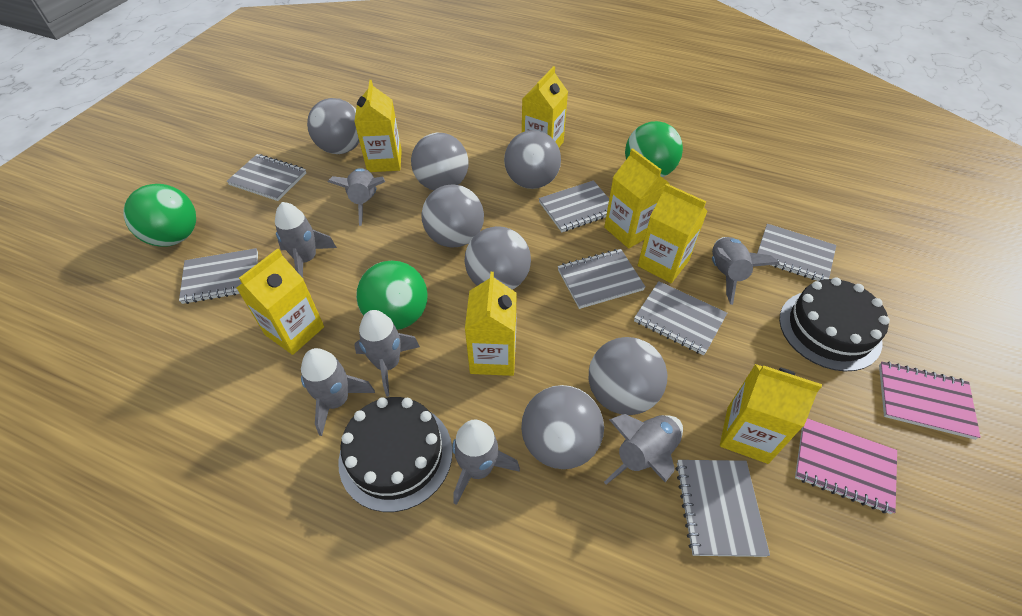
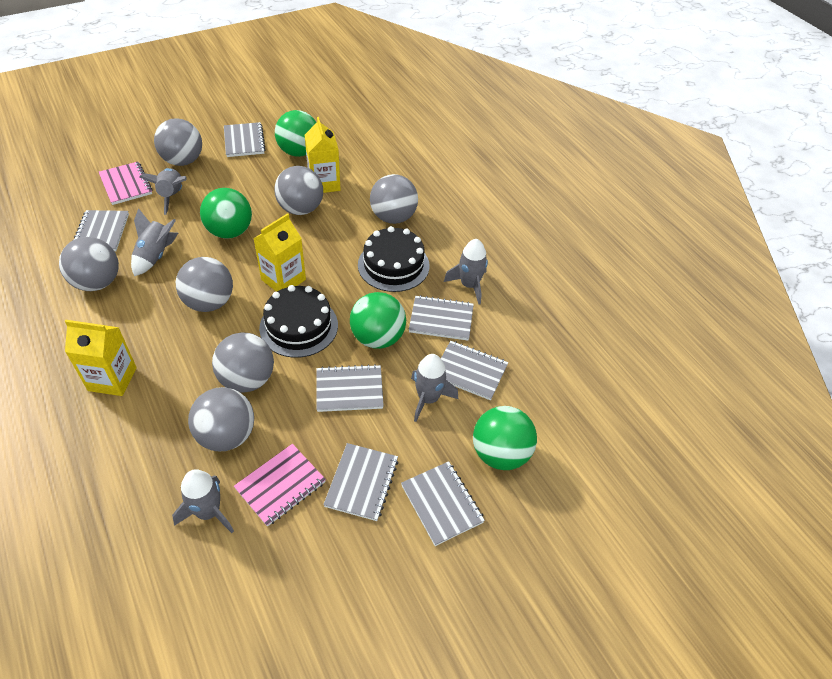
green ball: 3 -> 4
grey rocket: 7 -> 5
yellow carton: 7 -> 3

